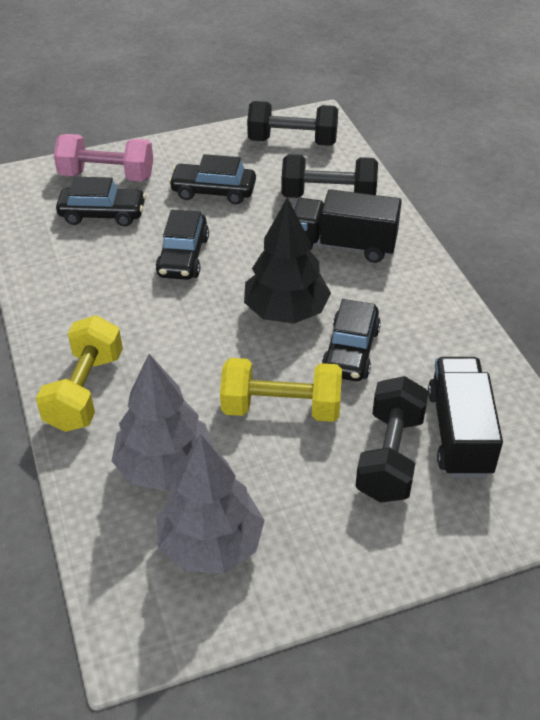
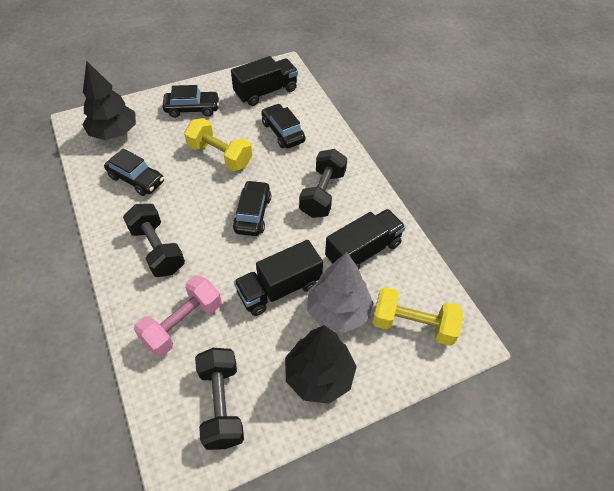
black tree: 1 -> 2
black truck: 2 -> 3
grey tree: 2 -> 1

